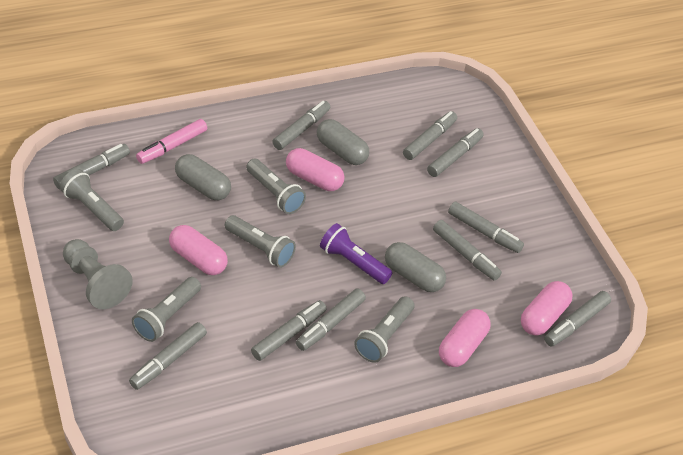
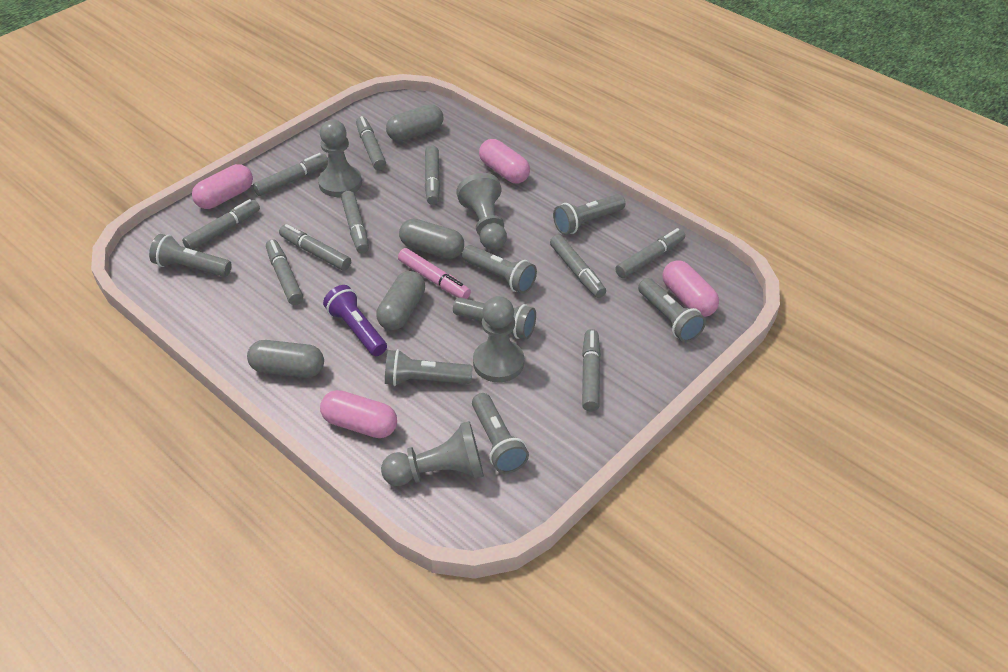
grey capsule: 3 -> 4
grey flashlight: 5 -> 7
grey pawn: 1 -> 4

